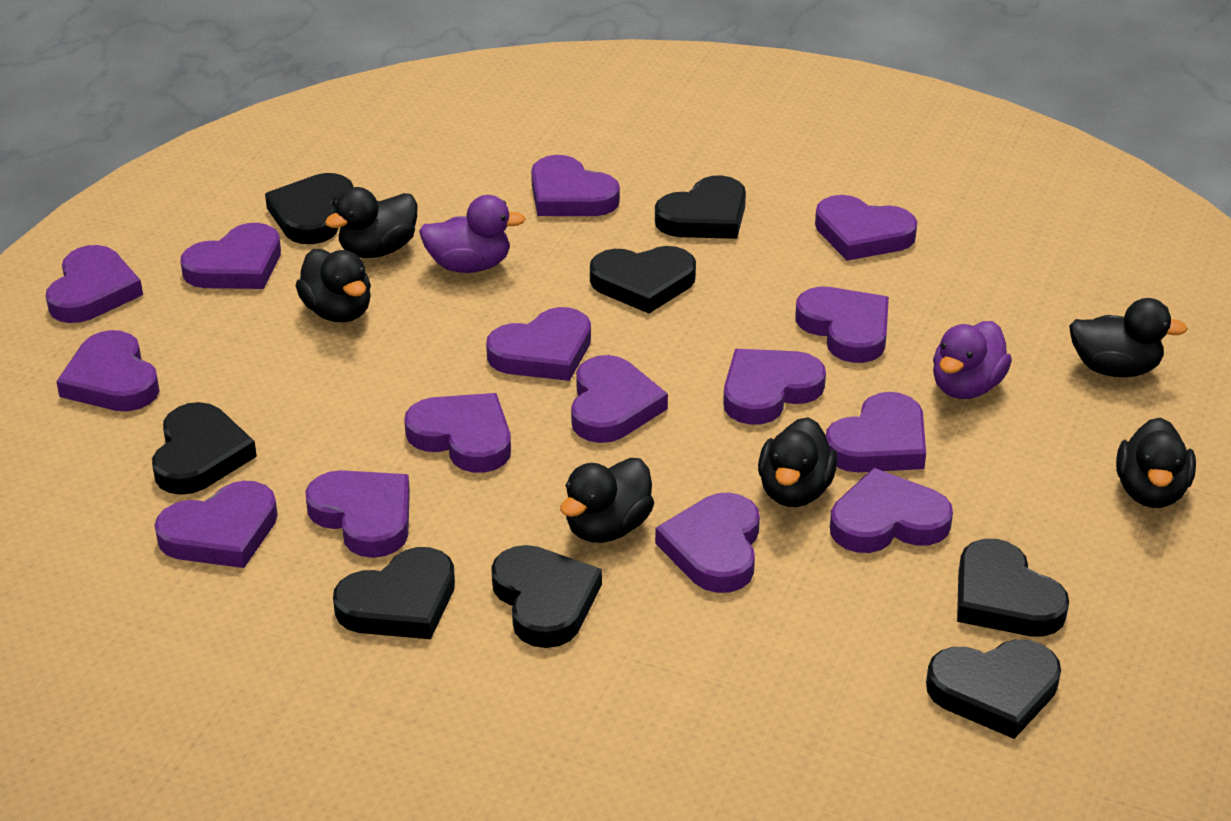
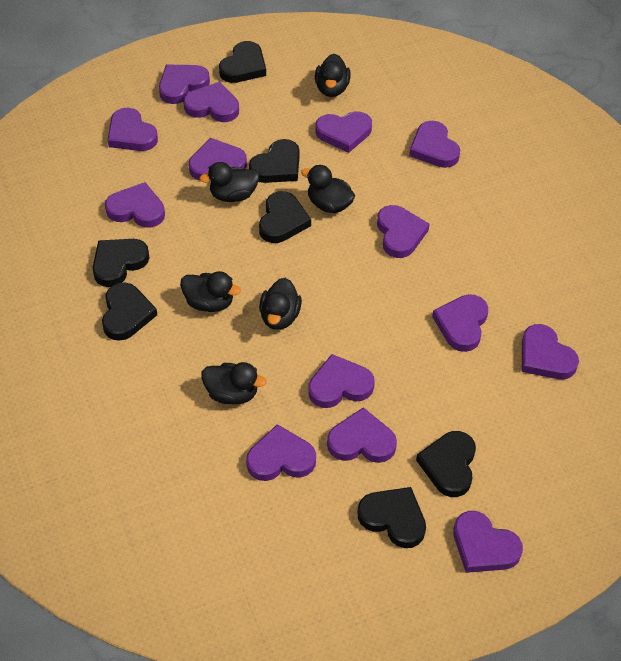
black heart: 8 -> 7
purple duck: 2 -> 0
purple heart: 15 -> 14

